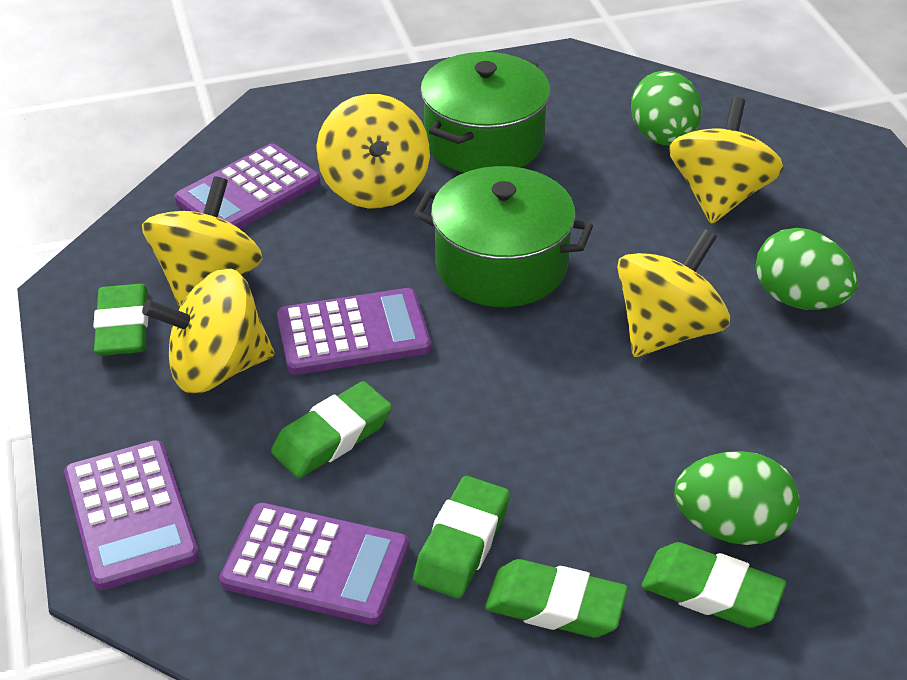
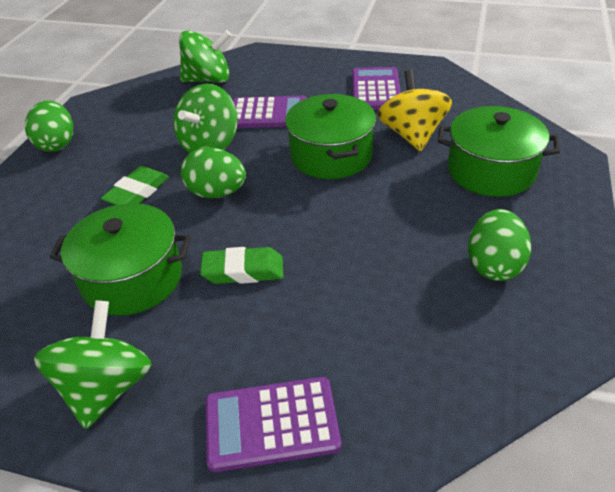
green eraser: 5 -> 2
green pot: 2 -> 3
green spinning top: 0 -> 3
purple calculator: 4 -> 3
yellow spinning top: 5 -> 1

